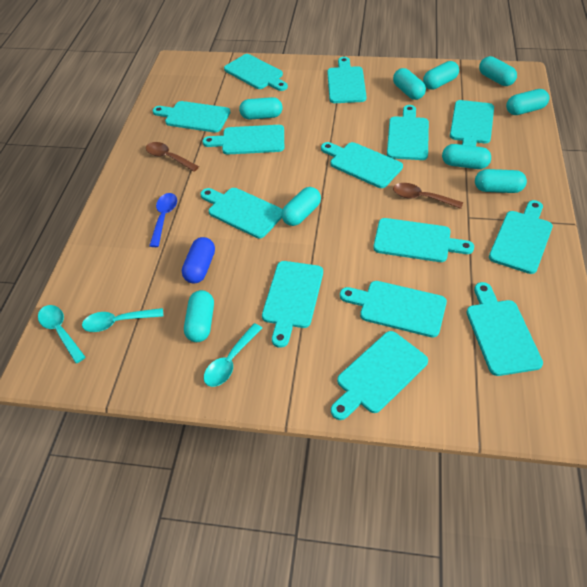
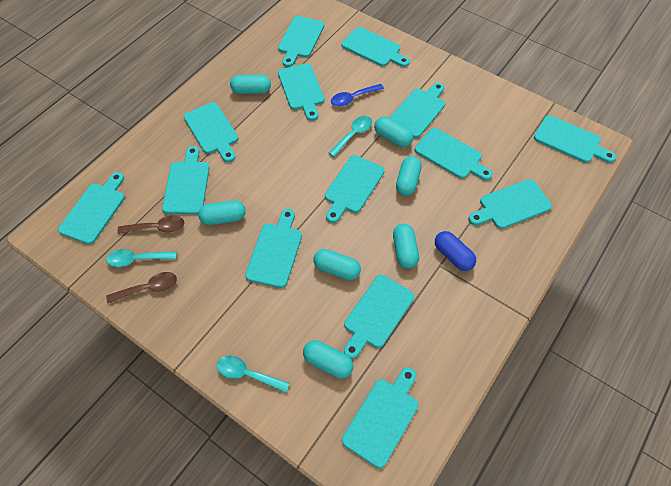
turquoise capsule: 9 -> 7

